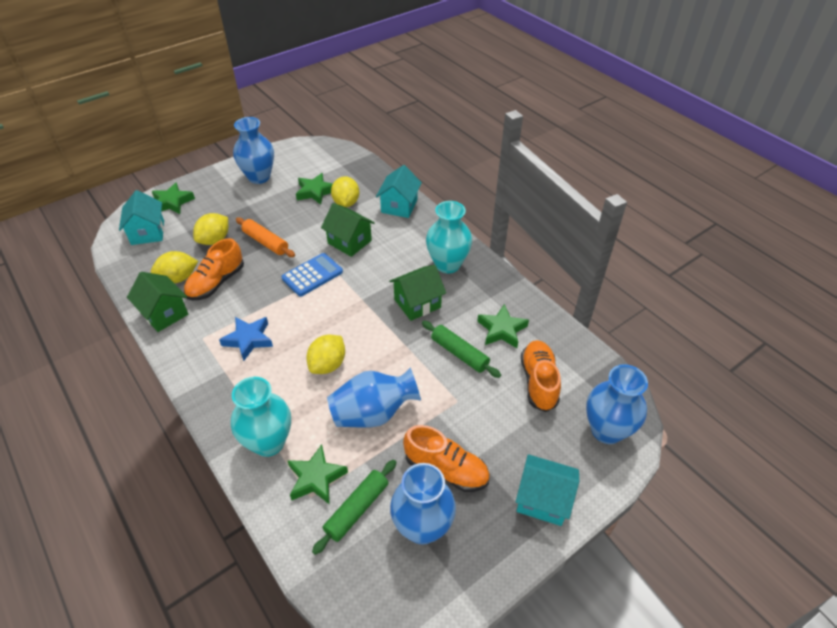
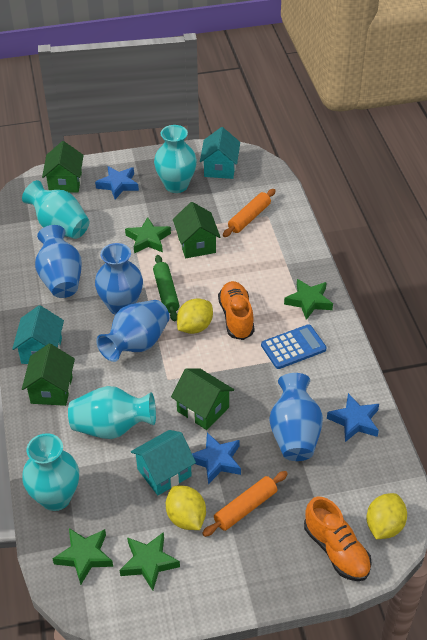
blue star: 1 -> 3
green house: 3 -> 4
green rolling pin: 2 -> 1
orange rolling pin: 1 -> 2
orange shoe: 3 -> 2
turquoise vase: 2 -> 4
yellow lemon: 4 -> 3

